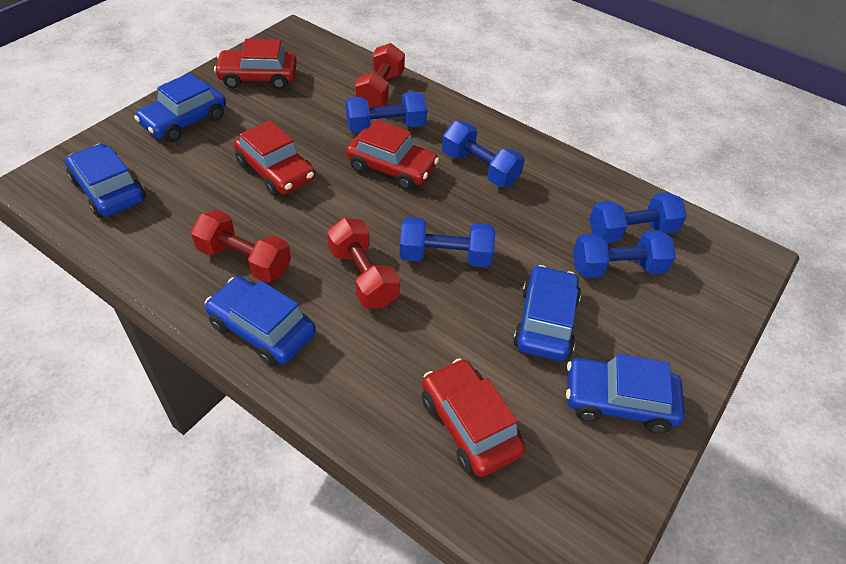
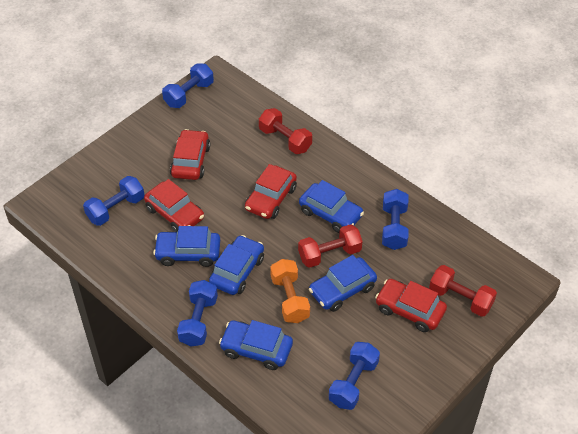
orange dumbbell: 0 -> 1

